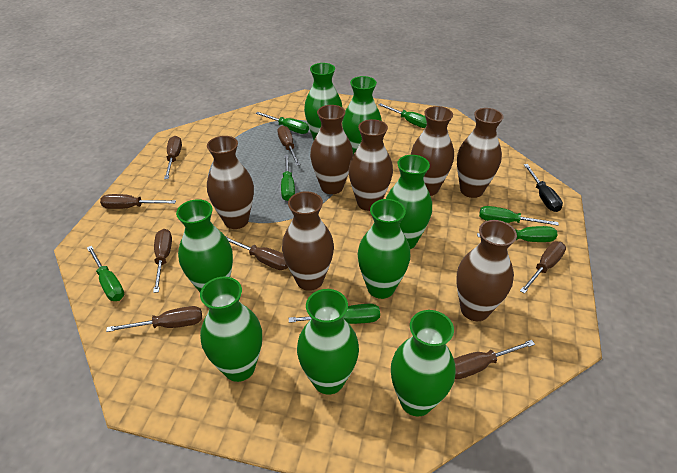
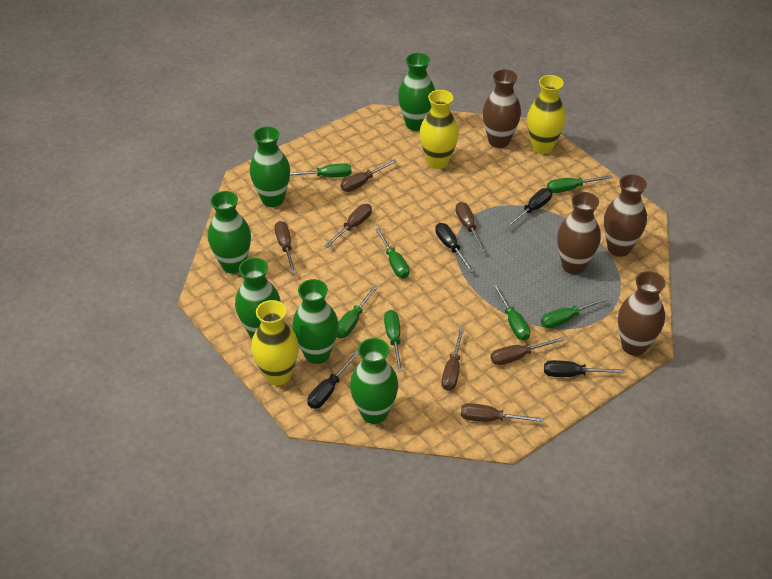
black screwdriver: 1 -> 4
brown screwdriver: 8 -> 7
brown vase: 7 -> 4
green vase: 8 -> 6
yellow vase: 0 -> 3

